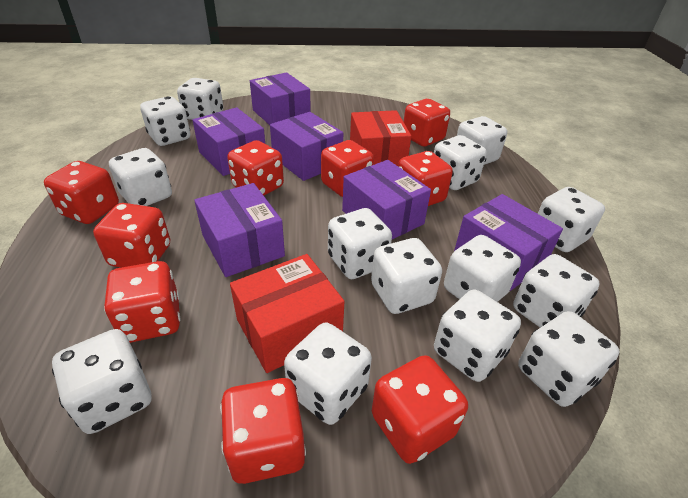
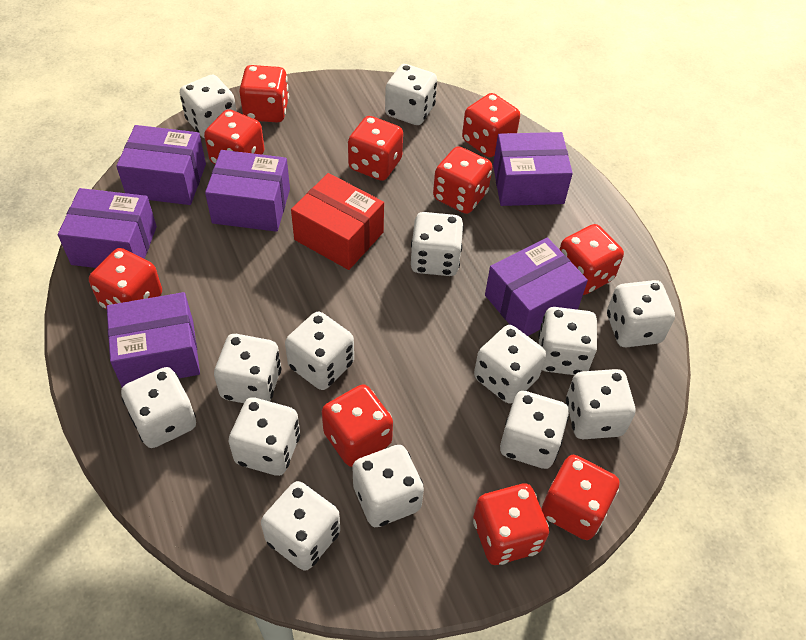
red box: 2 -> 1
red dice: 9 -> 10

